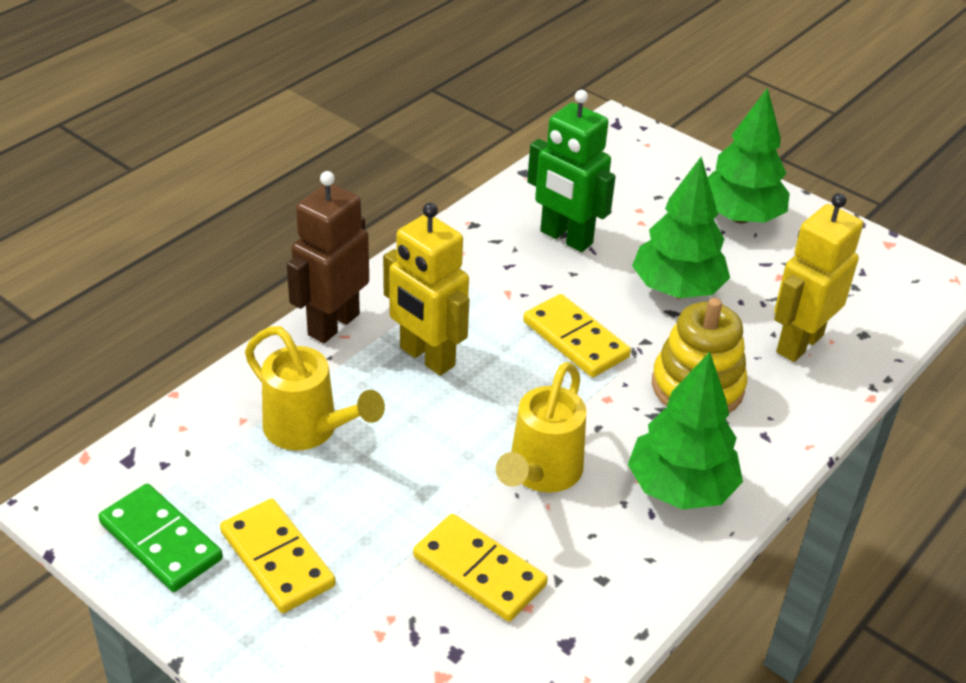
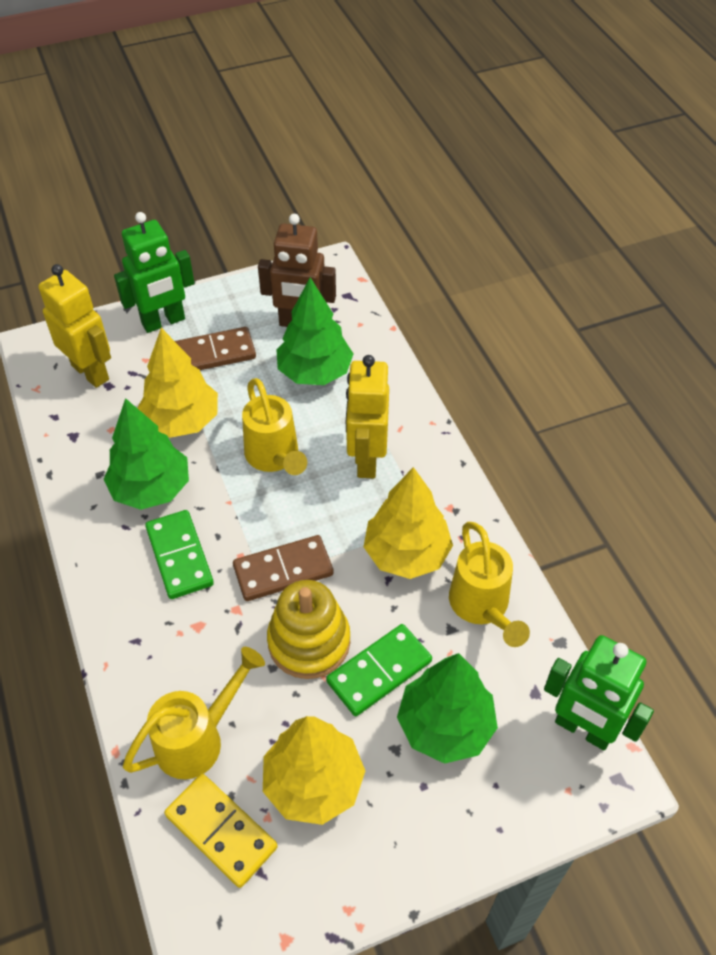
brown domino: 0 -> 2
green domino: 1 -> 2
green robot: 1 -> 2
yellow domino: 3 -> 1
yellow tree: 0 -> 3
yellow watering can: 2 -> 3

